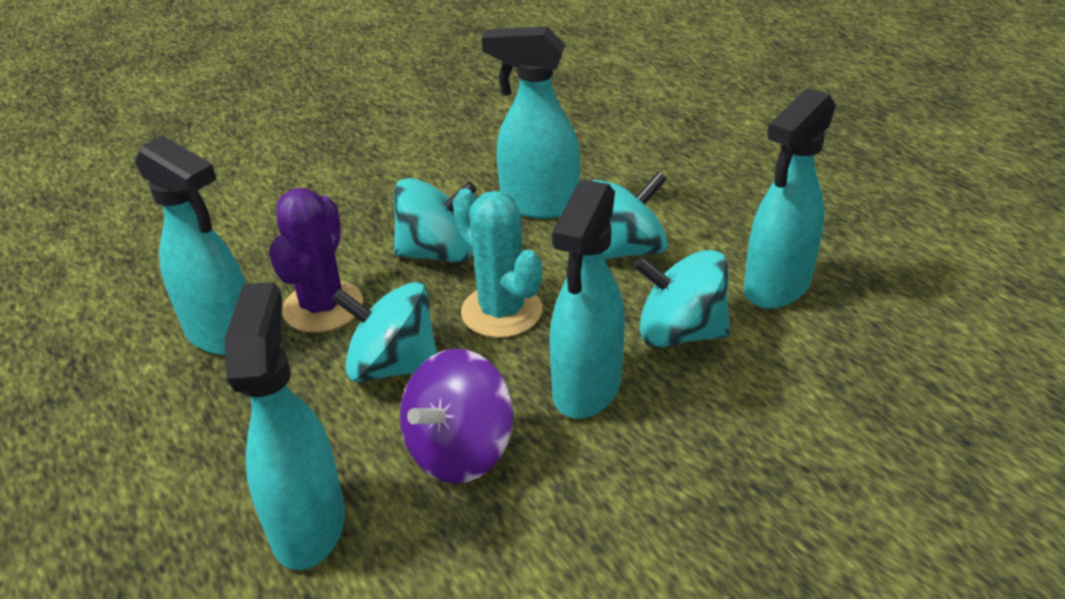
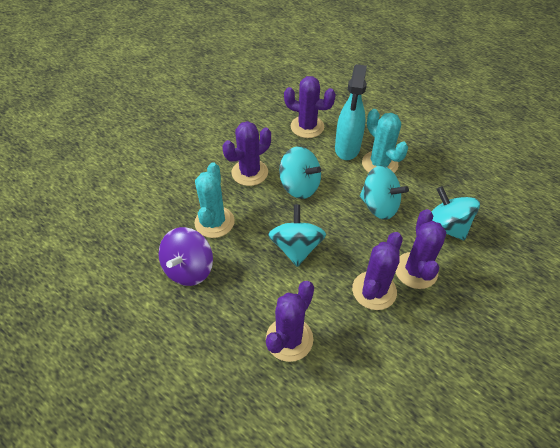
purple cactus: 1 -> 5
turquoise cactus: 1 -> 2
turquoise spray bottle: 5 -> 1

